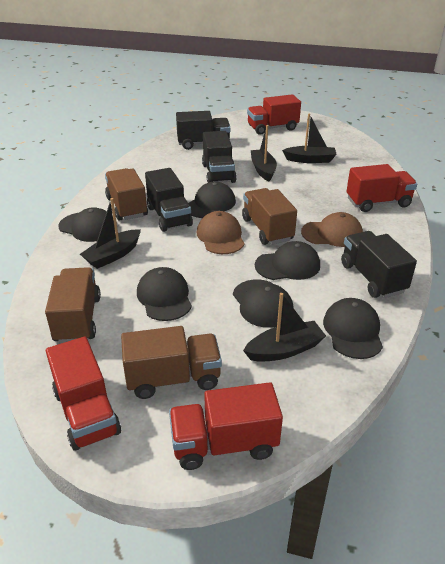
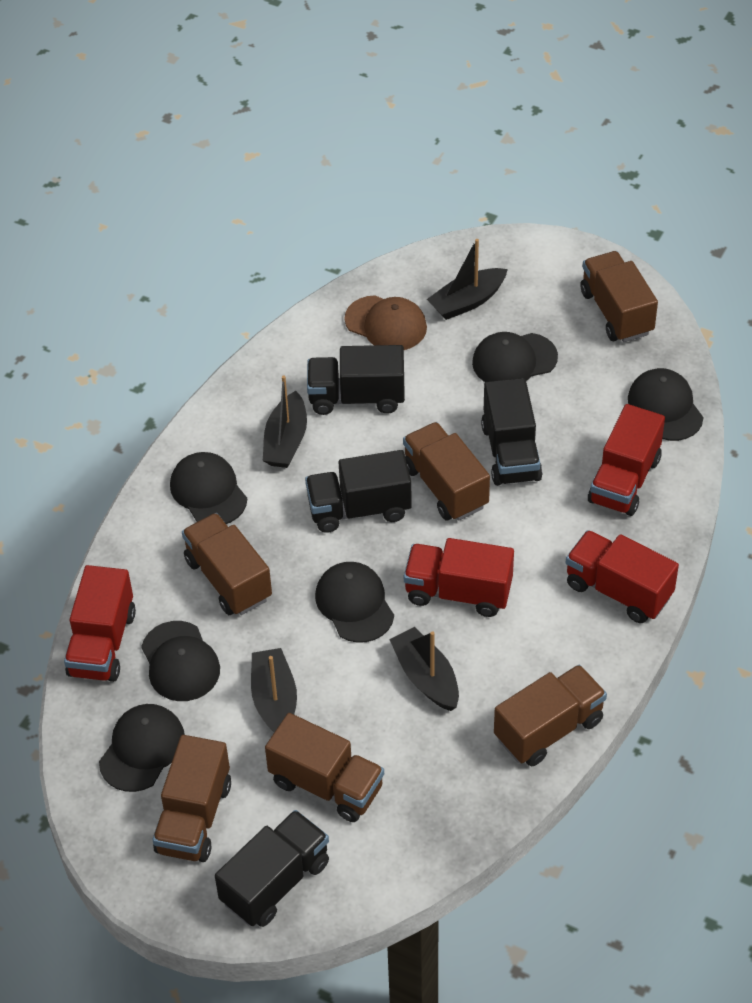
brown cap: 2 -> 1
brown truck: 4 -> 6

